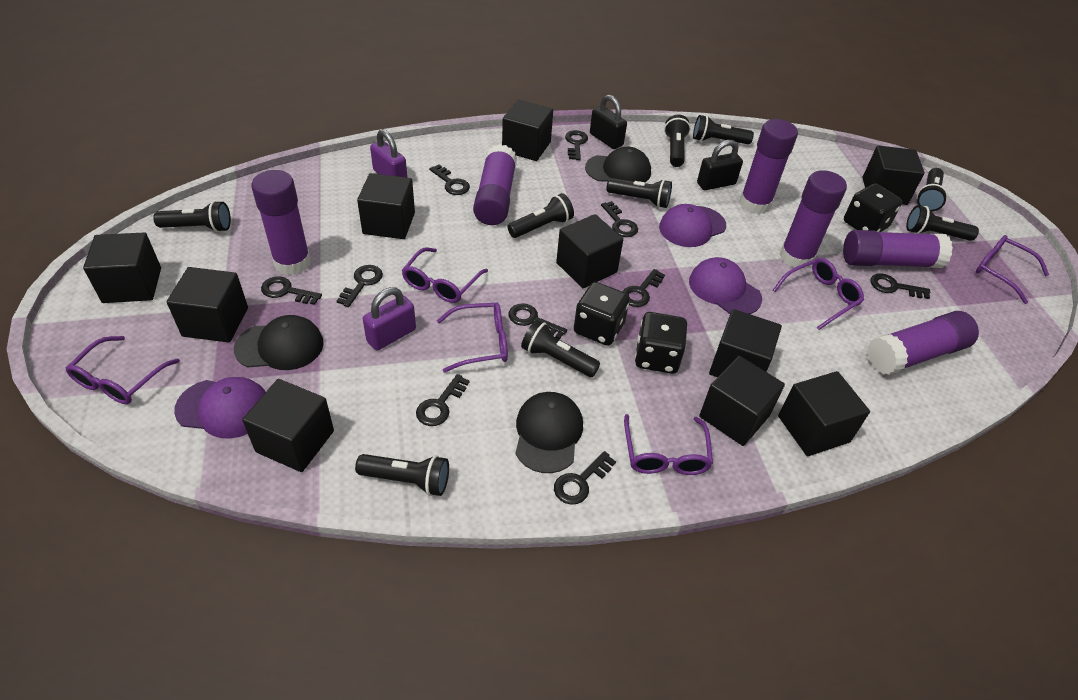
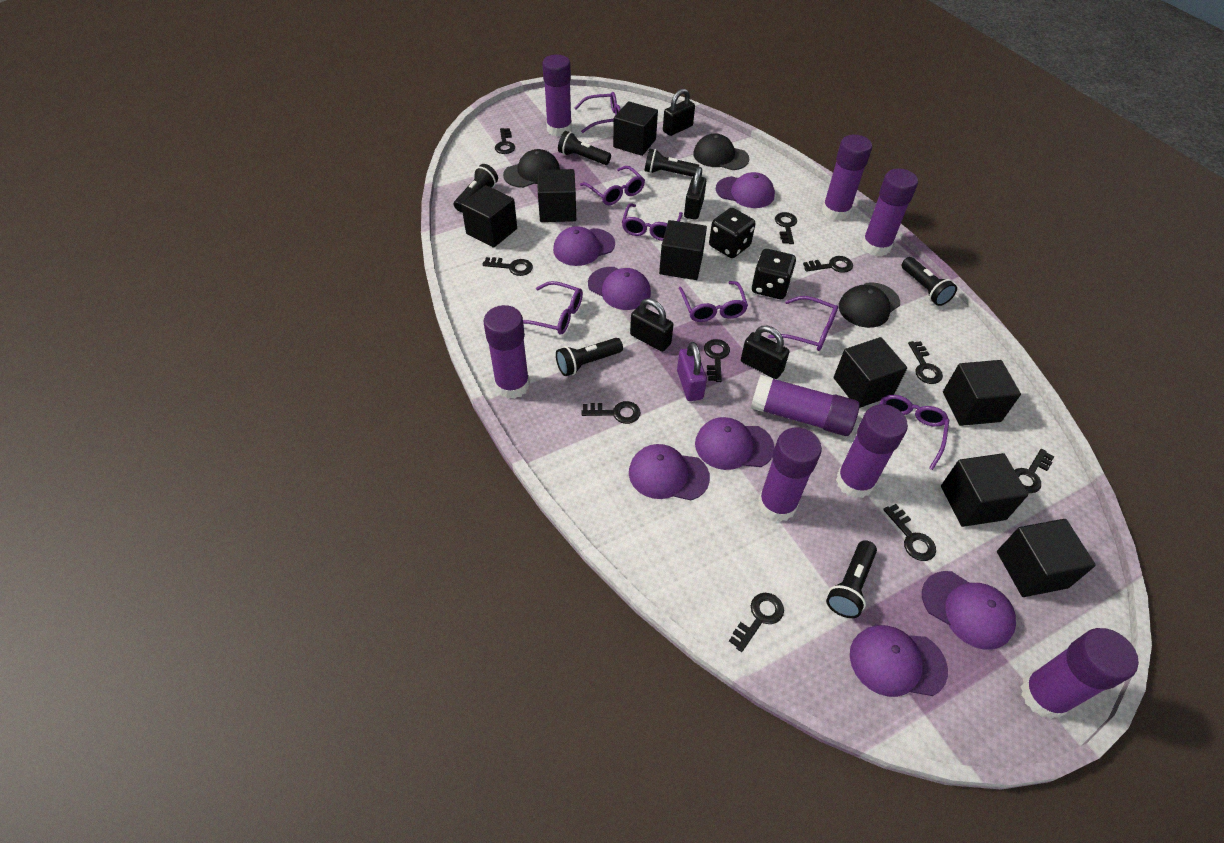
black cube: 10 -> 8
black dice: 3 -> 2
black flashlight: 9 -> 6
black padlock: 2 -> 4
purple cap: 3 -> 7
purple glasses: 6 -> 7
purple glue stick: 6 -> 8
purple padlock: 2 -> 1

